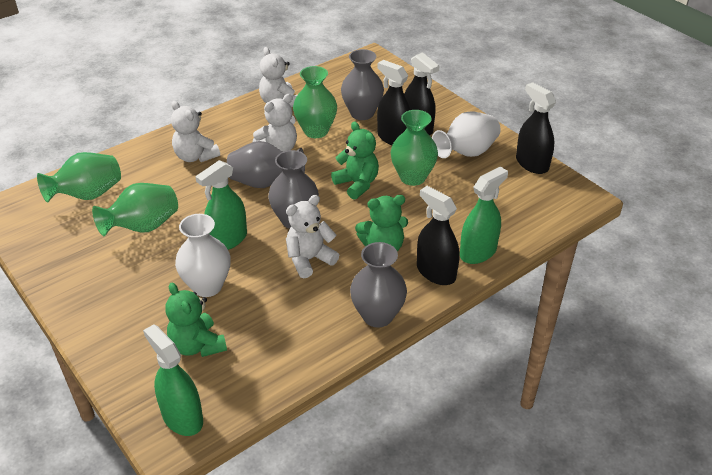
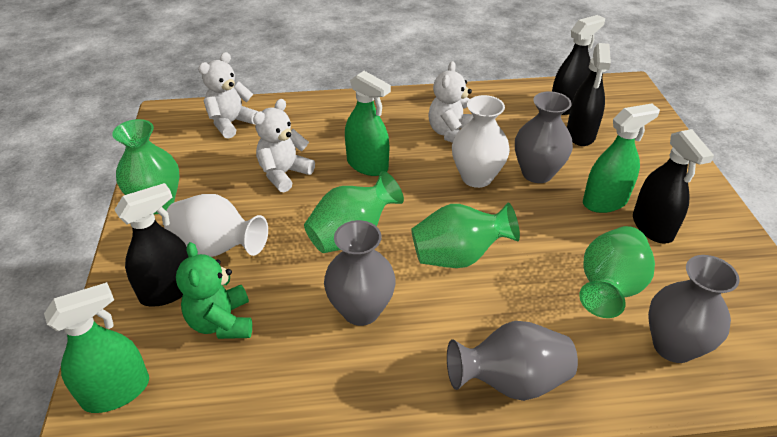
green teddy bear: 3 -> 1
white teddy bear: 4 -> 3

